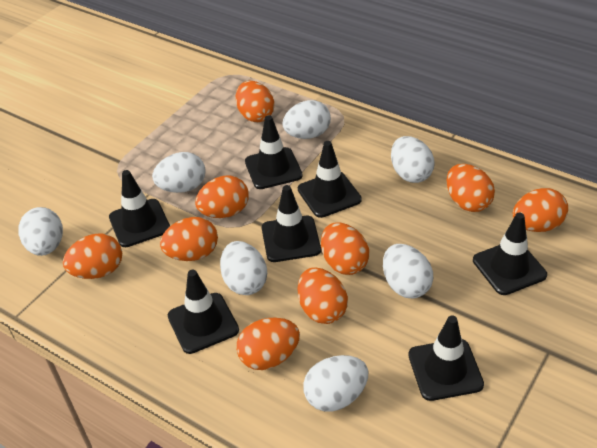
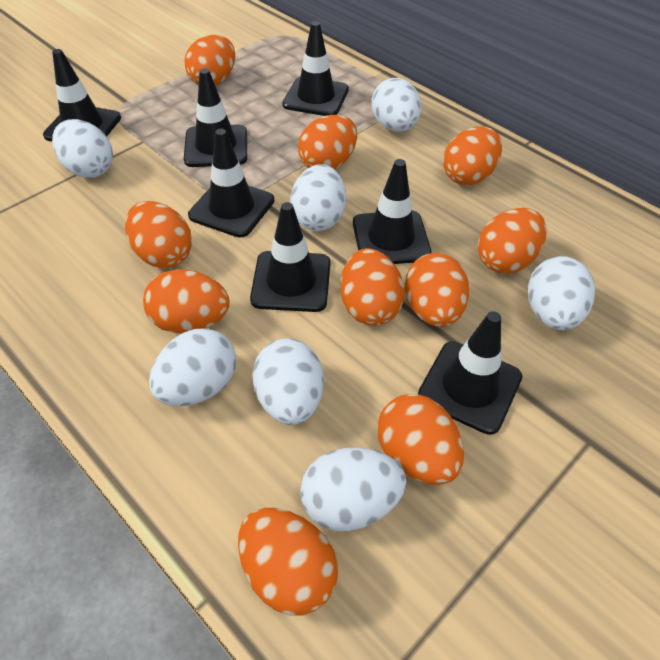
orange egg: 9 -> 10

